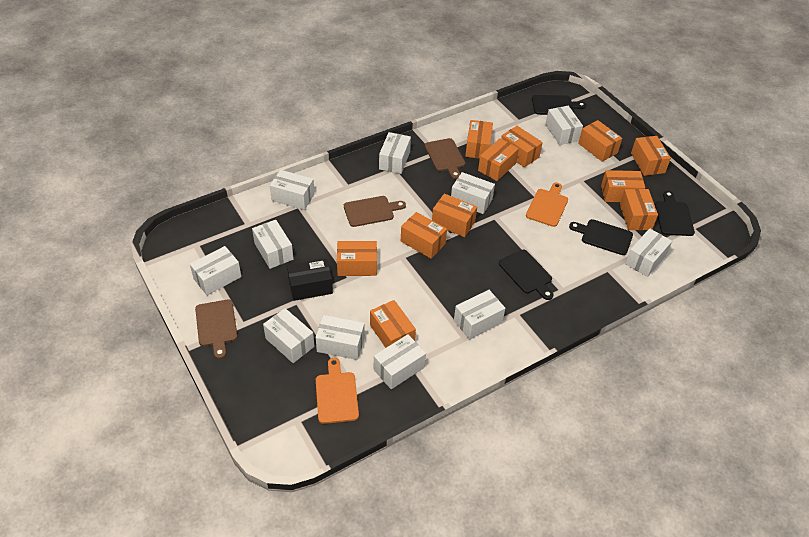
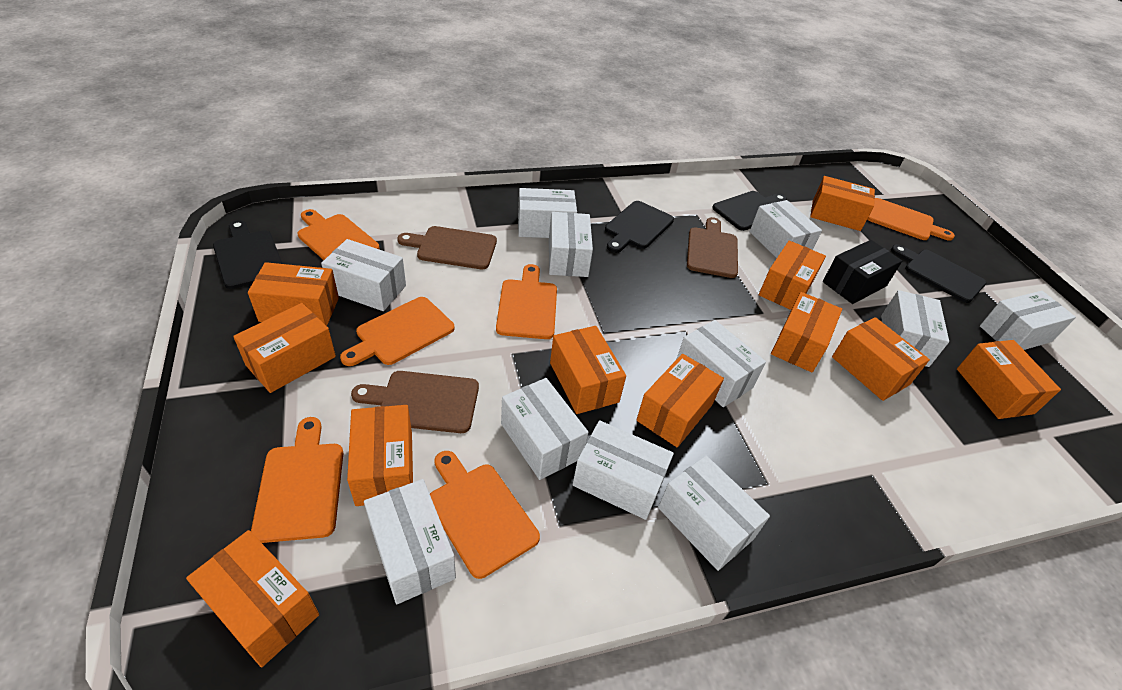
orange cutting board: 2 -> 6

